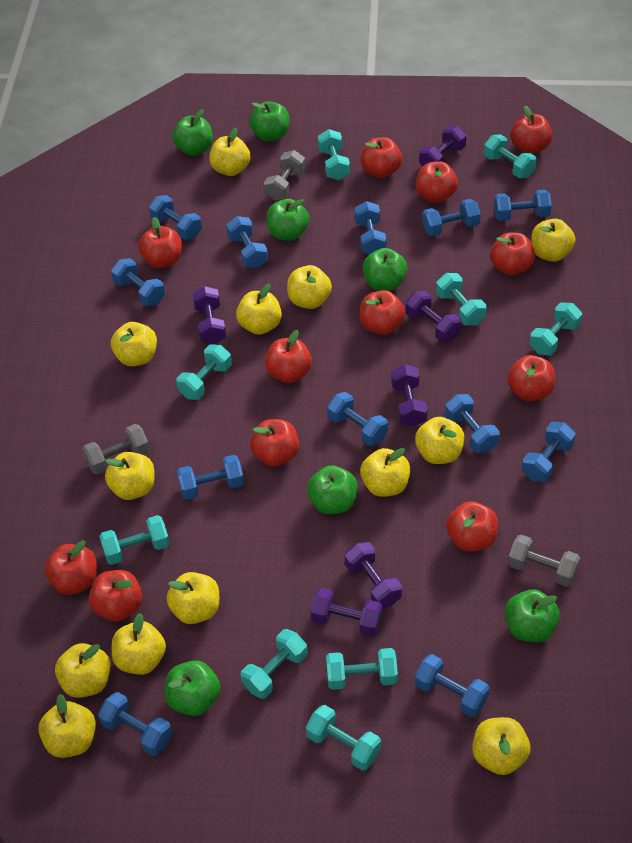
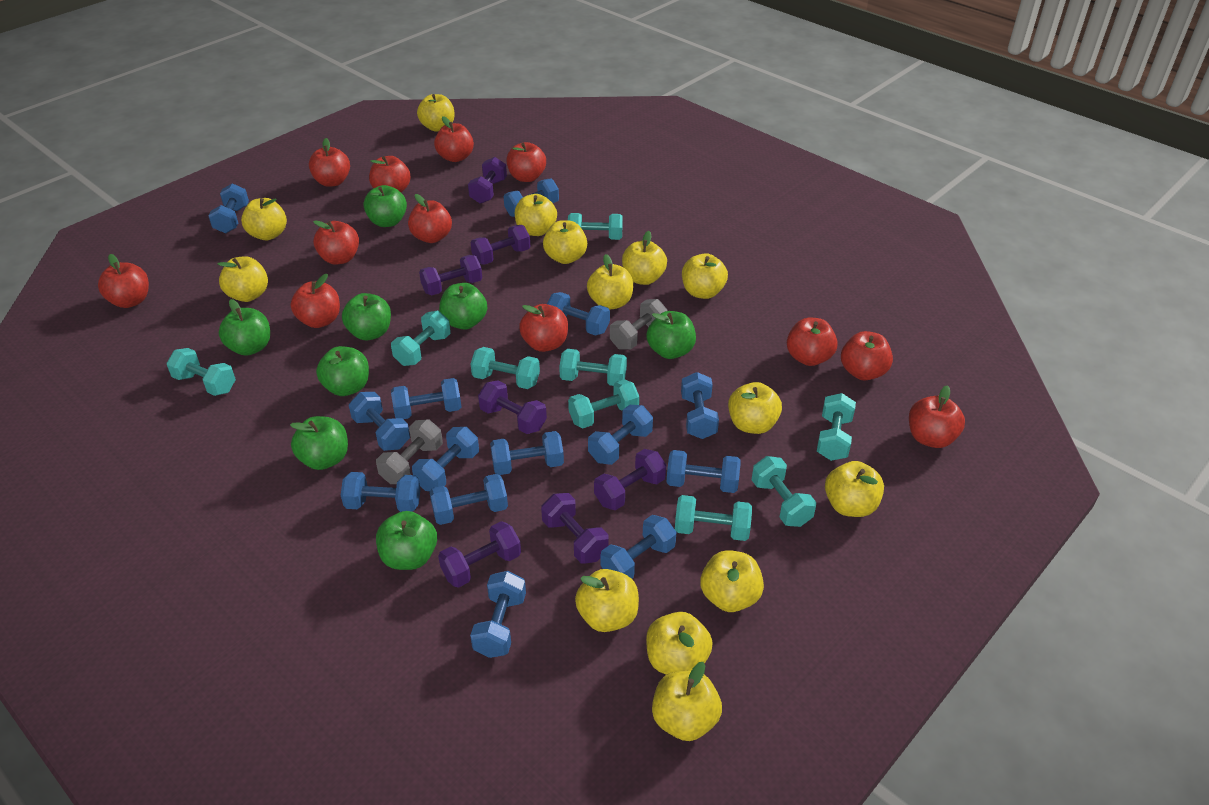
blue dumbbell: 12 -> 14
green apple: 7 -> 8
grey dumbbell: 3 -> 2
purple dumbbell: 6 -> 7
yellow apple: 13 -> 14

